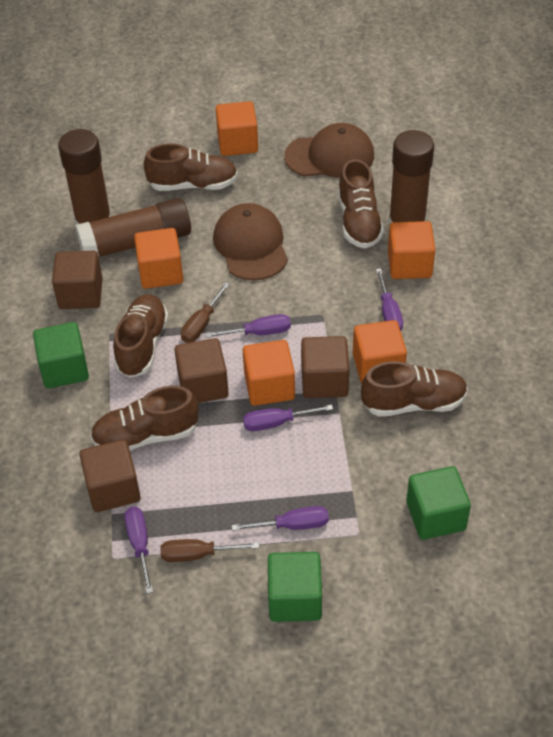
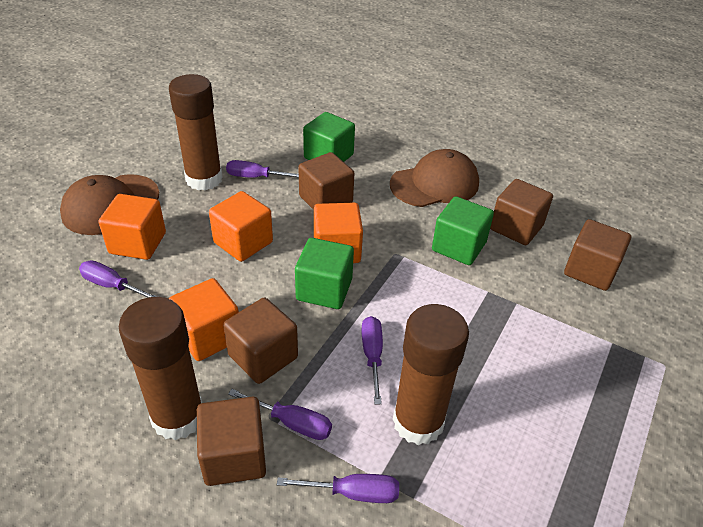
brown cube: 4 -> 5
brown screwdriver: 2 -> 0
brown shoe: 5 -> 0
orange cube: 5 -> 4

